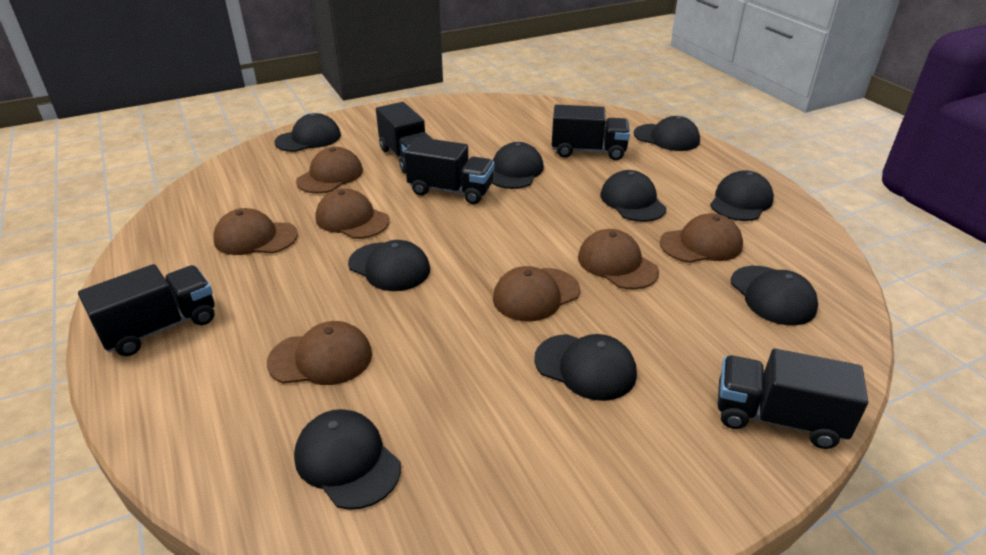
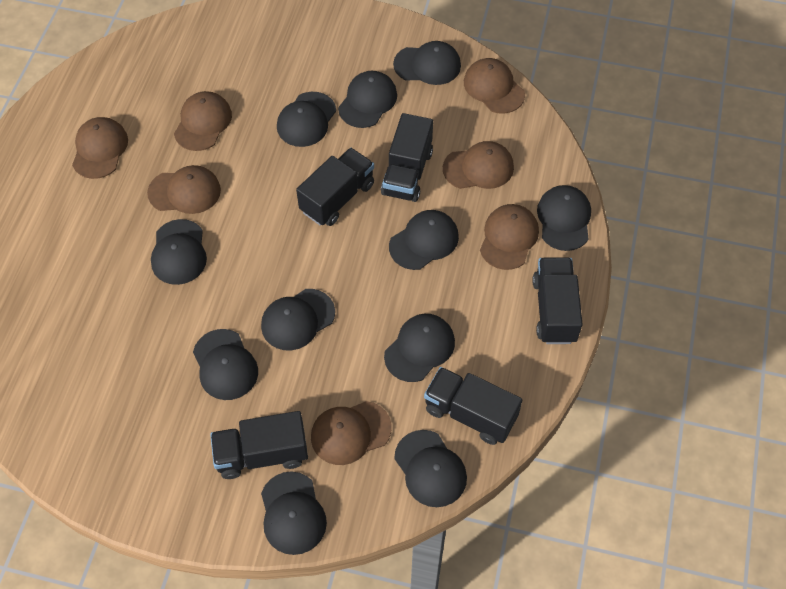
black cap: 9 -> 11

